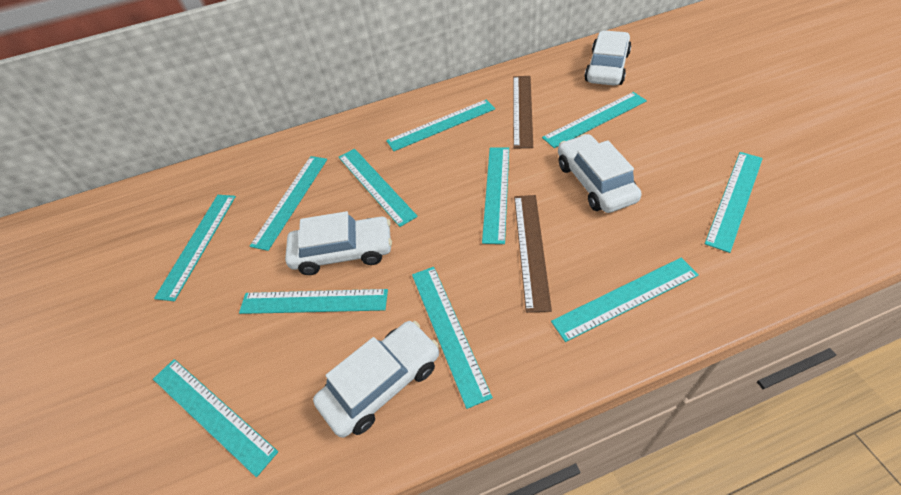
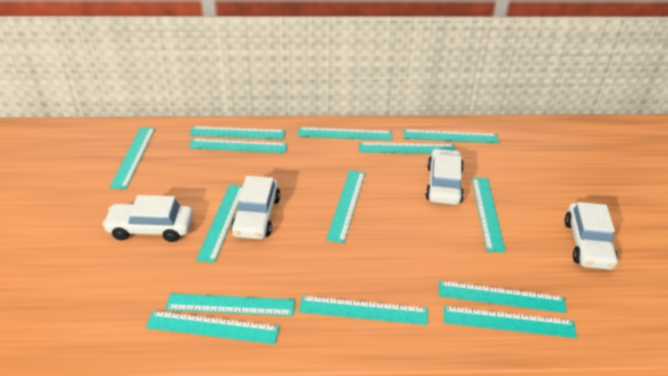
brown ruler: 2 -> 0
turquoise ruler: 11 -> 14

